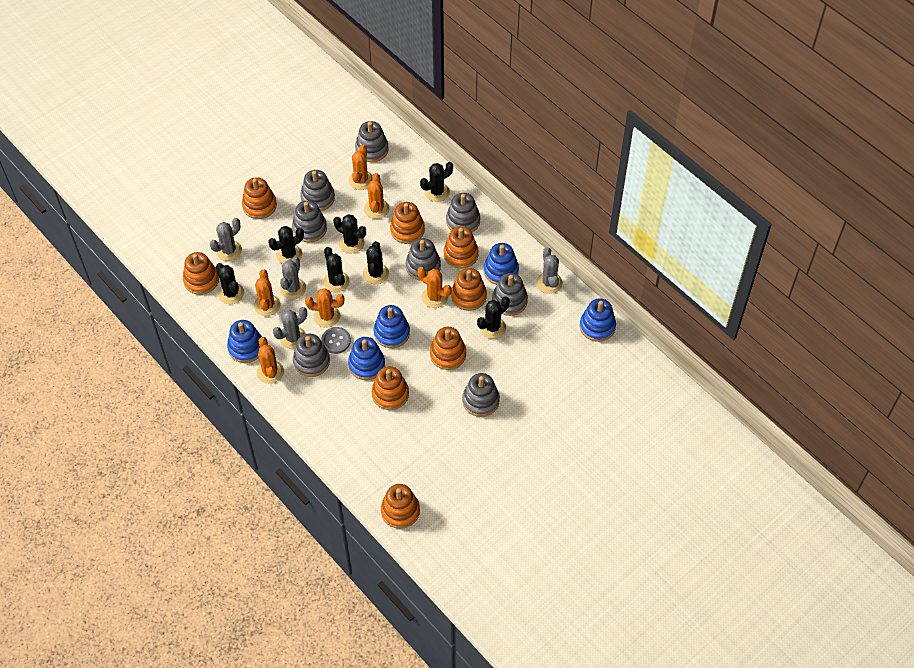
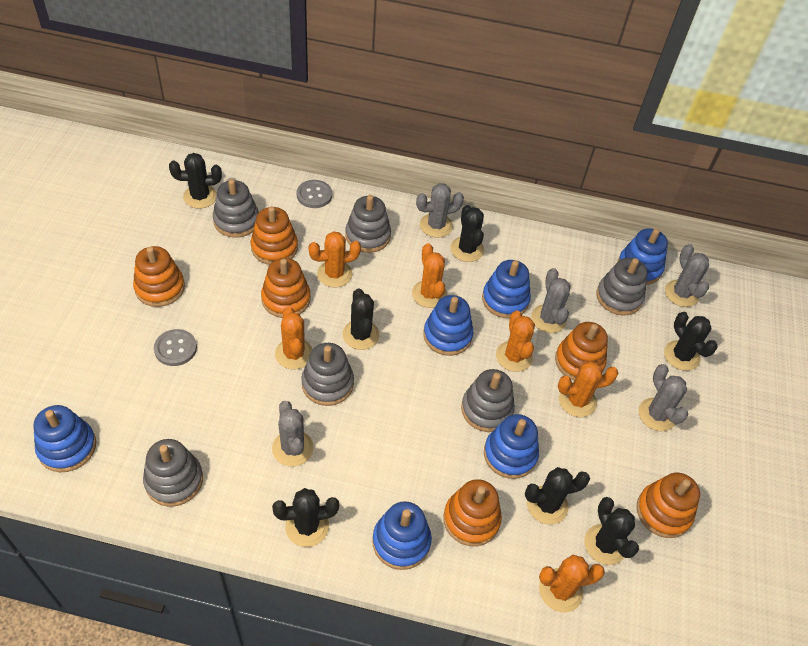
blue stacking toy: 5 -> 6
grey button: 1 -> 2
grey cactus: 4 -> 5
grey stacking toy: 8 -> 6
orange stacking toy: 8 -> 6

